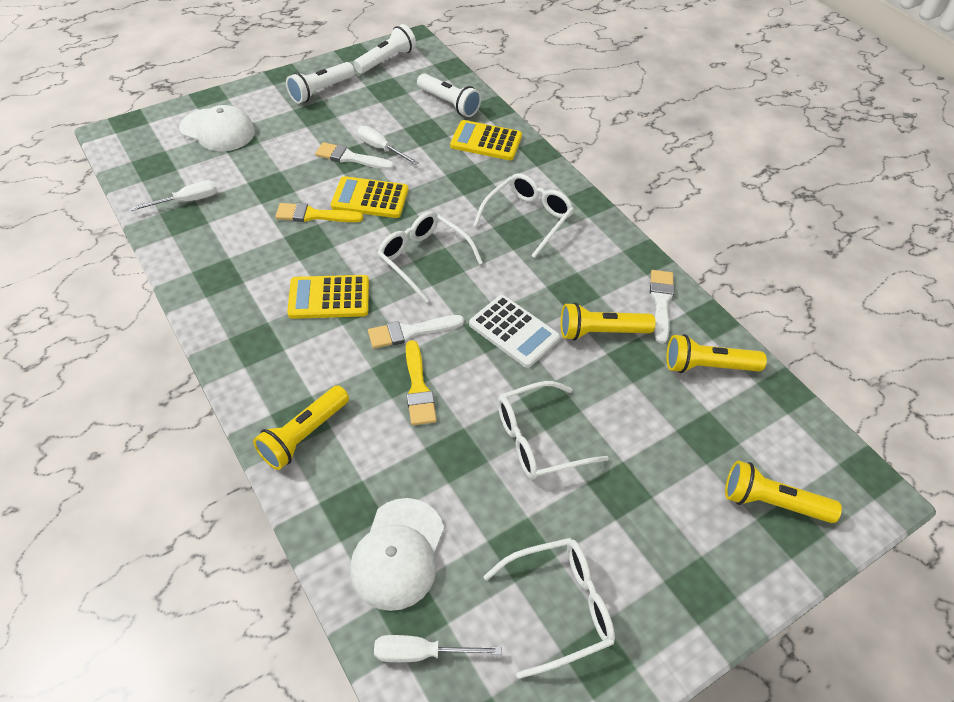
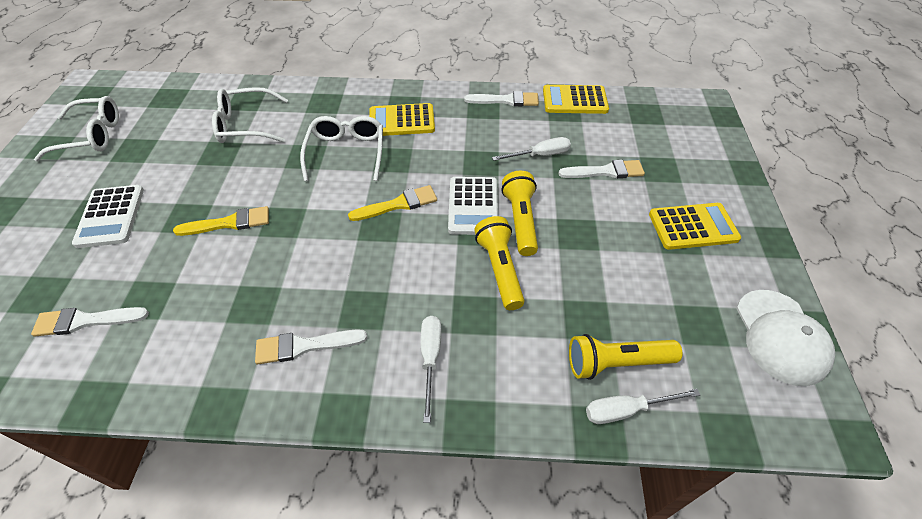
white brush: 3 -> 4
white calculator: 1 -> 2
white cap: 2 -> 1
white flashlight: 3 -> 0
white glasses: 4 -> 3
yellow flashlight: 4 -> 3

